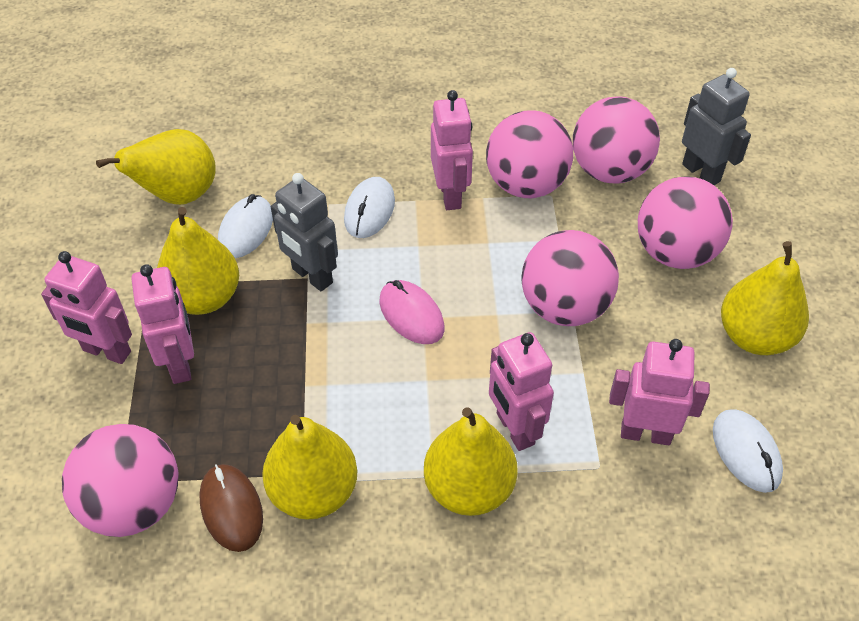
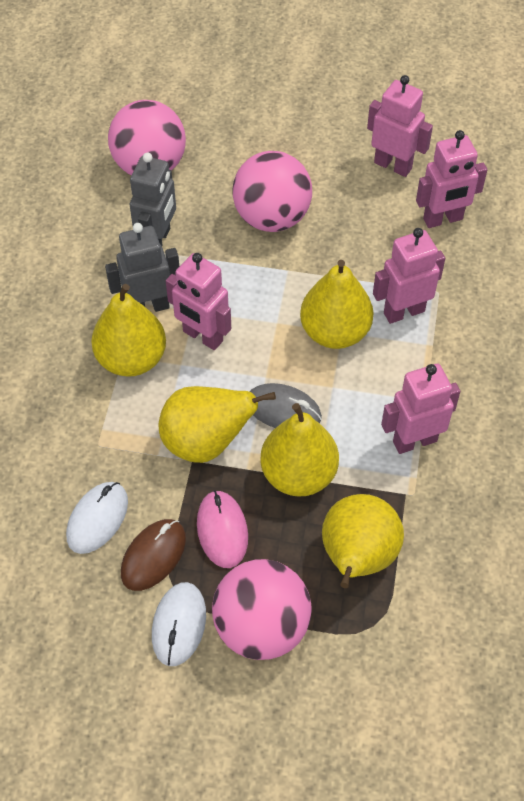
grey mouse: 0 -> 1
pink ball: 5 -> 3
white mouse: 3 -> 2

